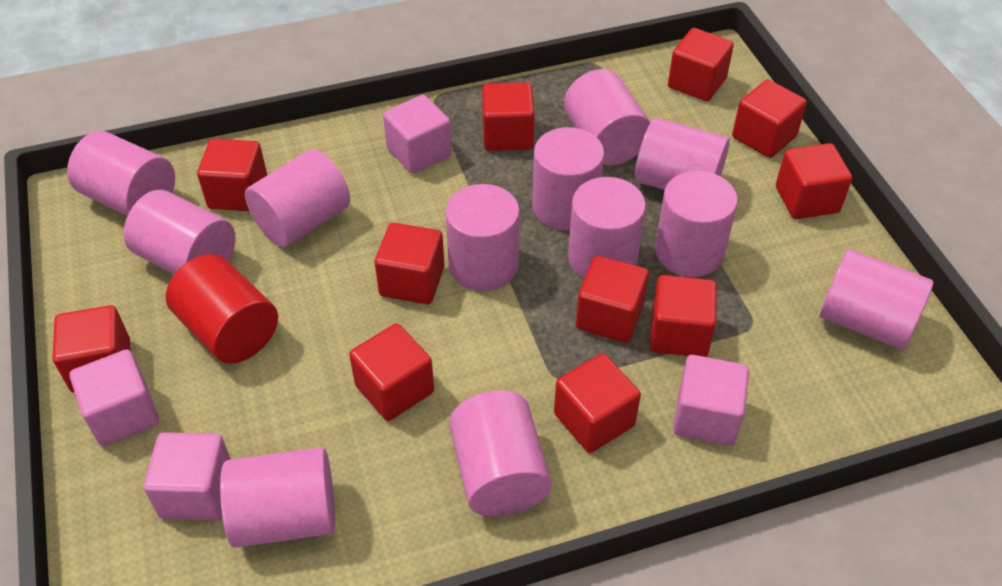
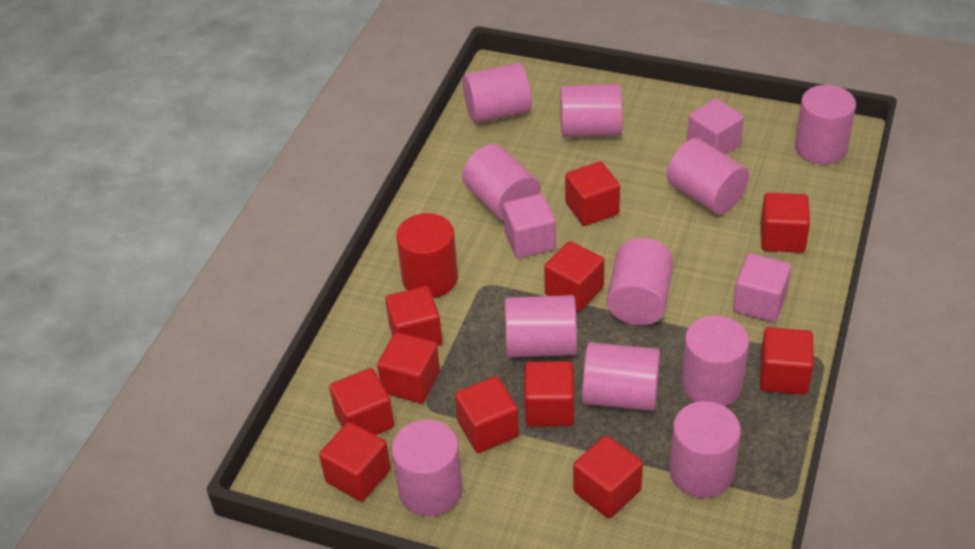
pink cube: 4 -> 3
pink cylinder: 12 -> 11

